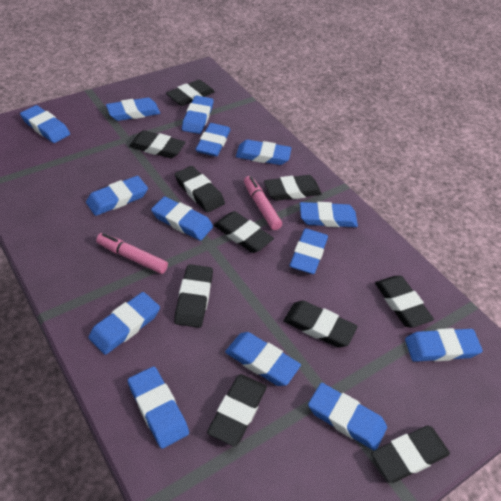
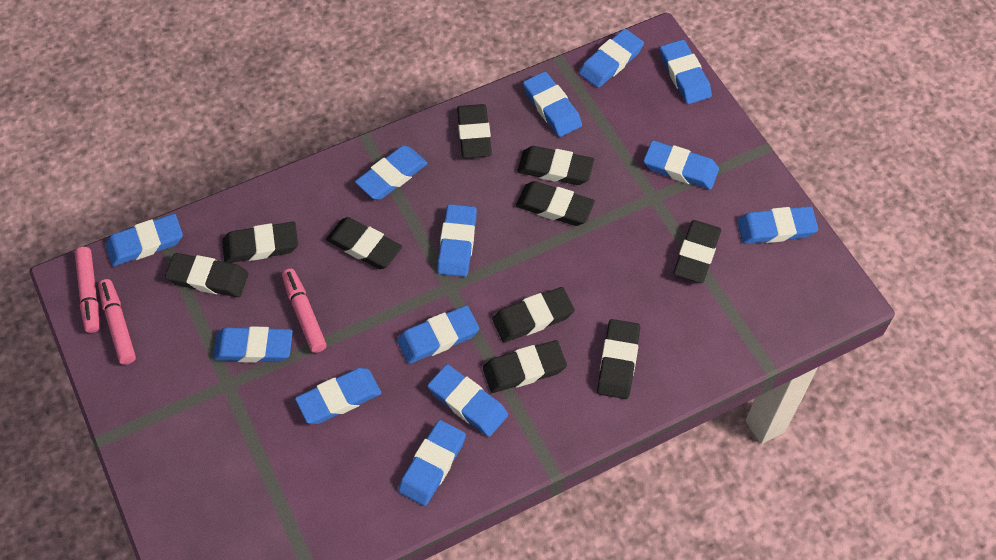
blue eraser: 14 -> 13
pink marker: 2 -> 3

